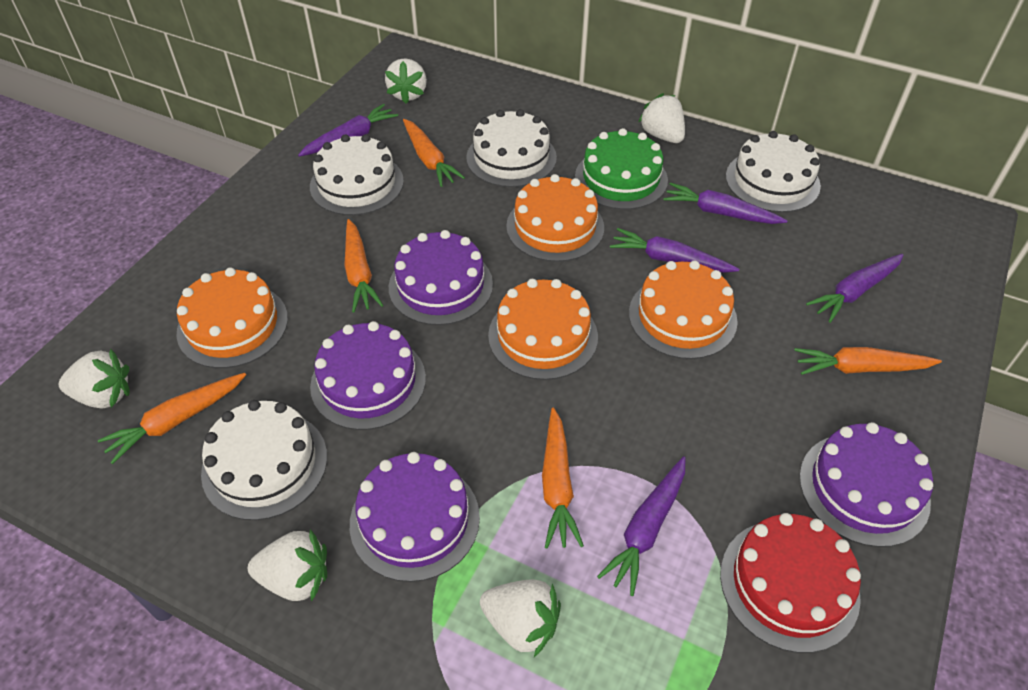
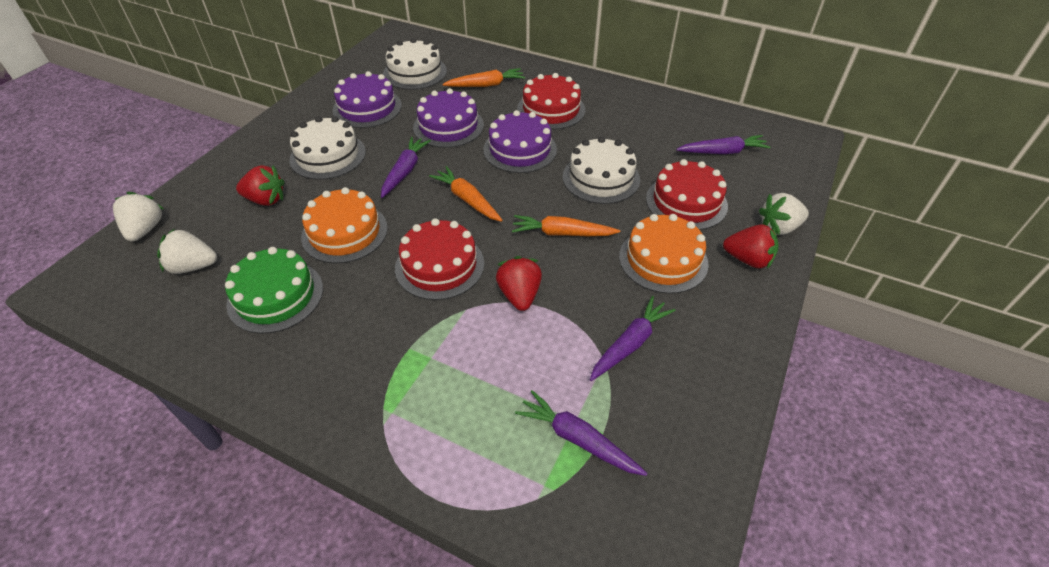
orange cake: 4 -> 2
orange carrot: 5 -> 3
purple cake: 4 -> 3
purple carrot: 5 -> 4
red cake: 1 -> 3
red strawberry: 0 -> 3
white cake: 4 -> 3
white strawberry: 5 -> 3

